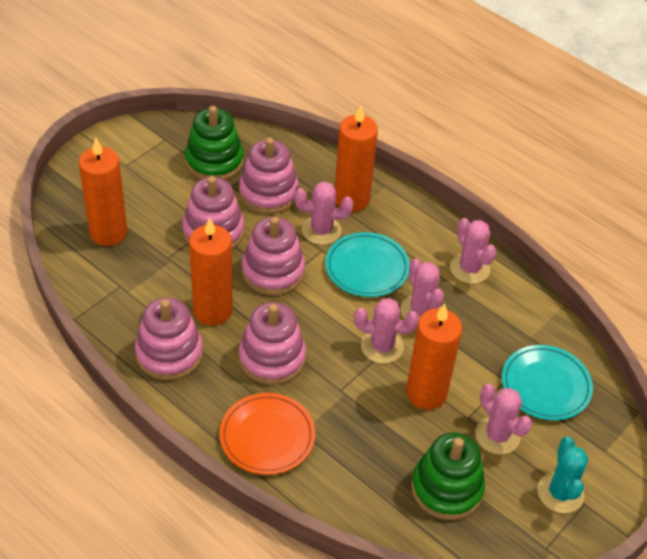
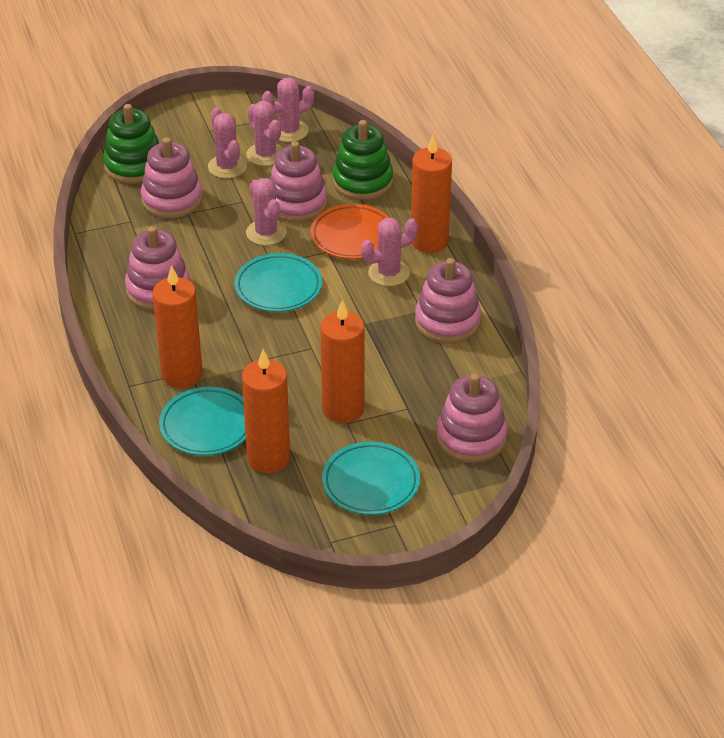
turquoise cactus: 1 -> 0
turquoise plate: 2 -> 3

